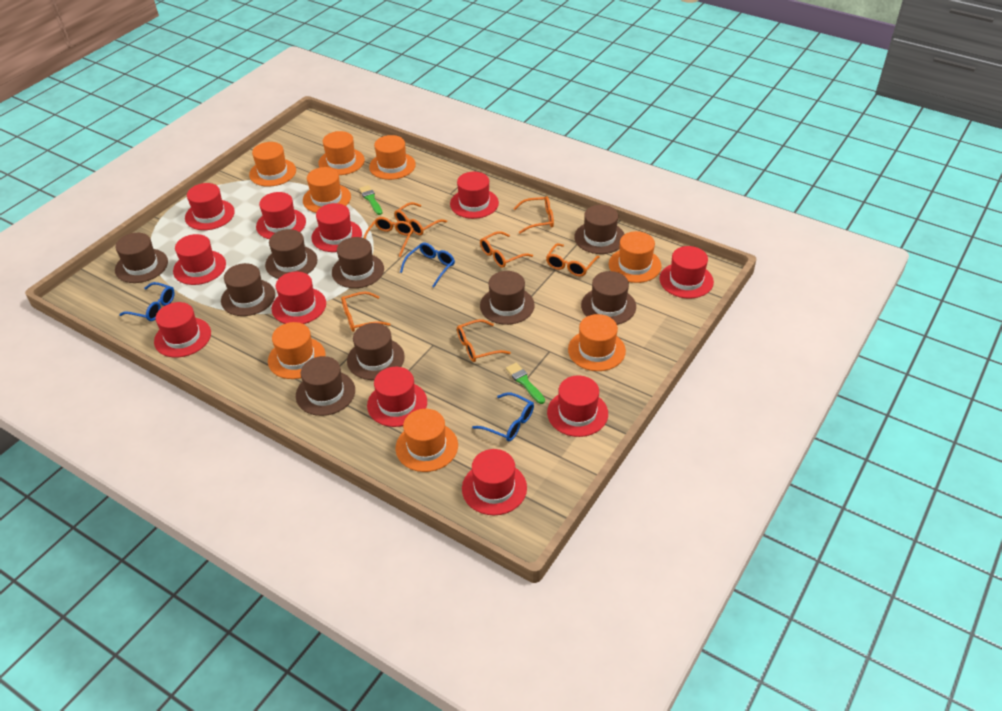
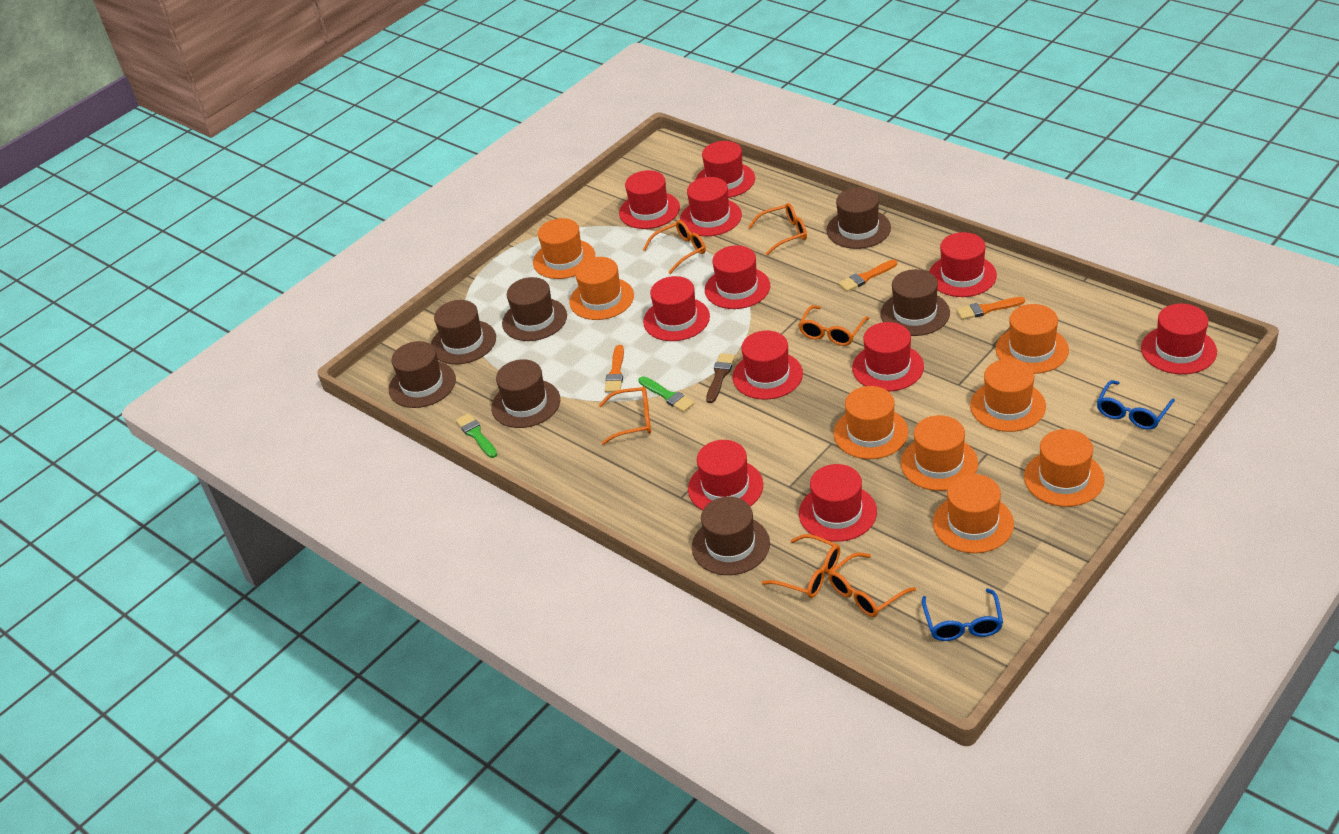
blue glasses: 3 -> 2
brown brush: 0 -> 1
brown hat: 9 -> 7
orange brush: 0 -> 3
orange glasses: 7 -> 6

